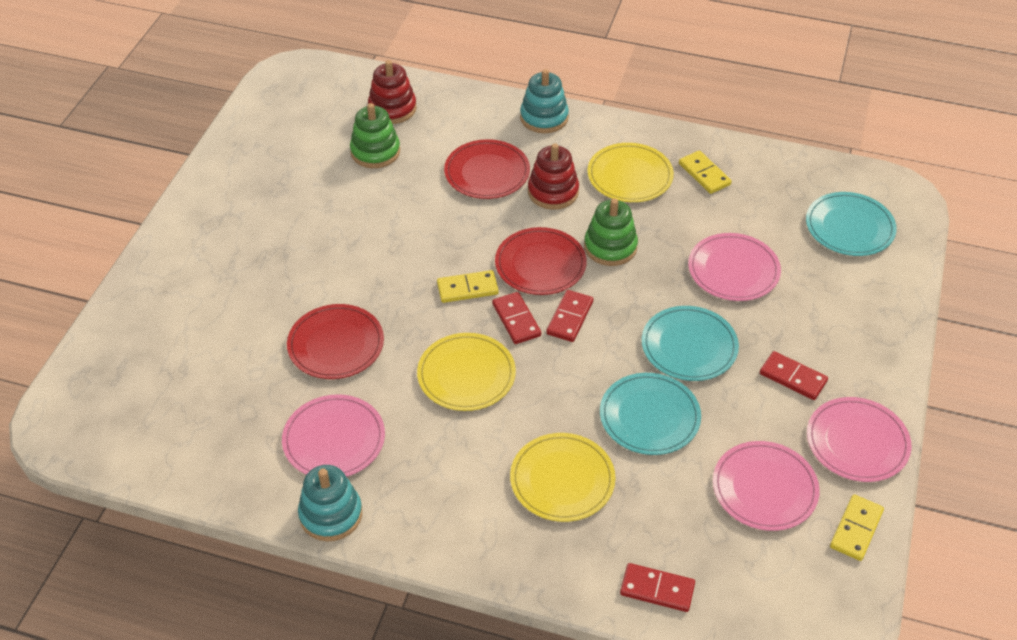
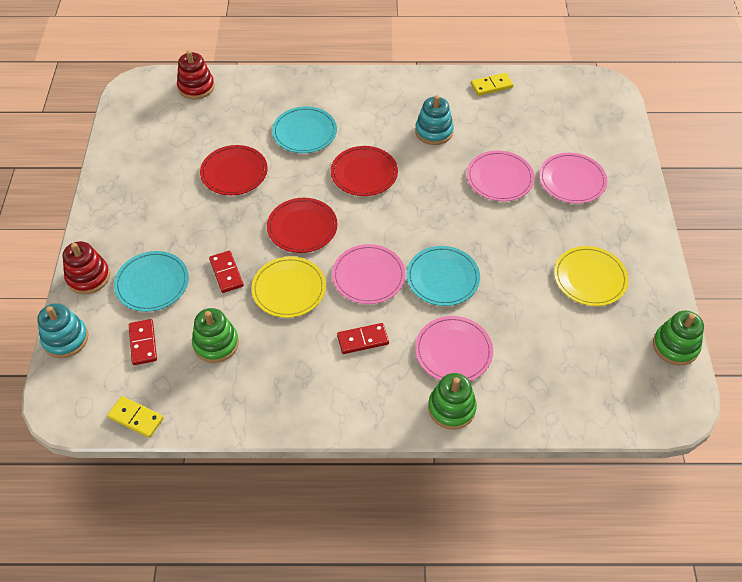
green stacking toy: 2 -> 3
red domino: 4 -> 3
yellow domino: 3 -> 2
yellow plate: 3 -> 2

